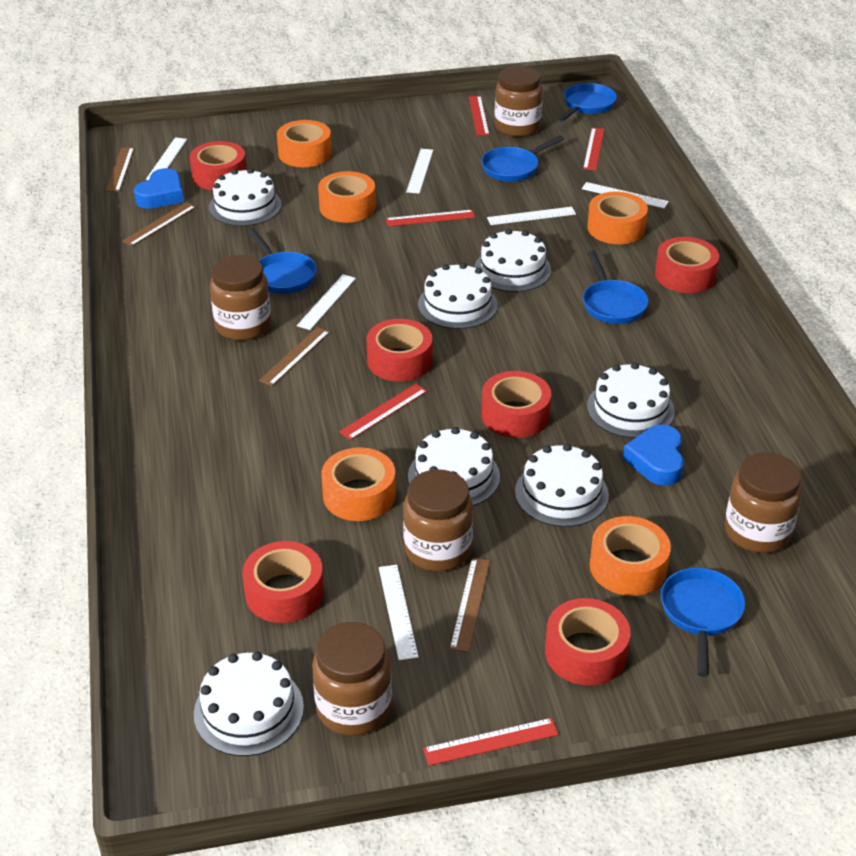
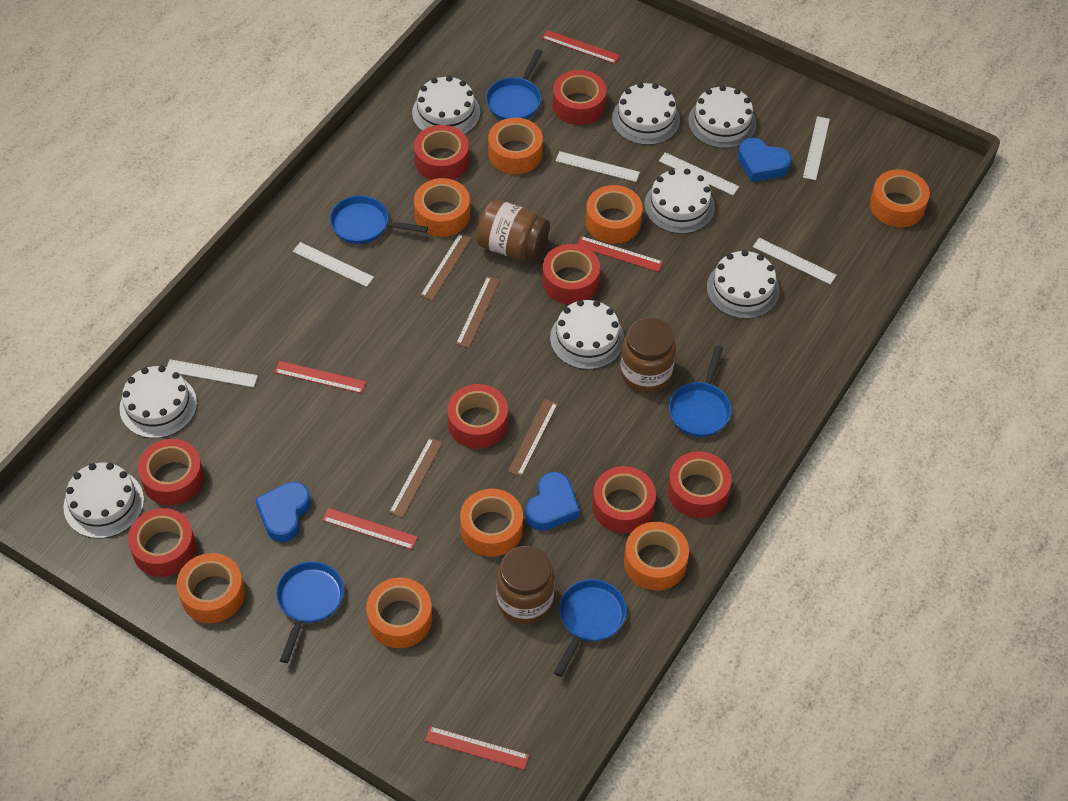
blue heart: 2 -> 3
brown jar: 5 -> 3
orange tape: 5 -> 8
red tape: 6 -> 8
white cake: 7 -> 8

